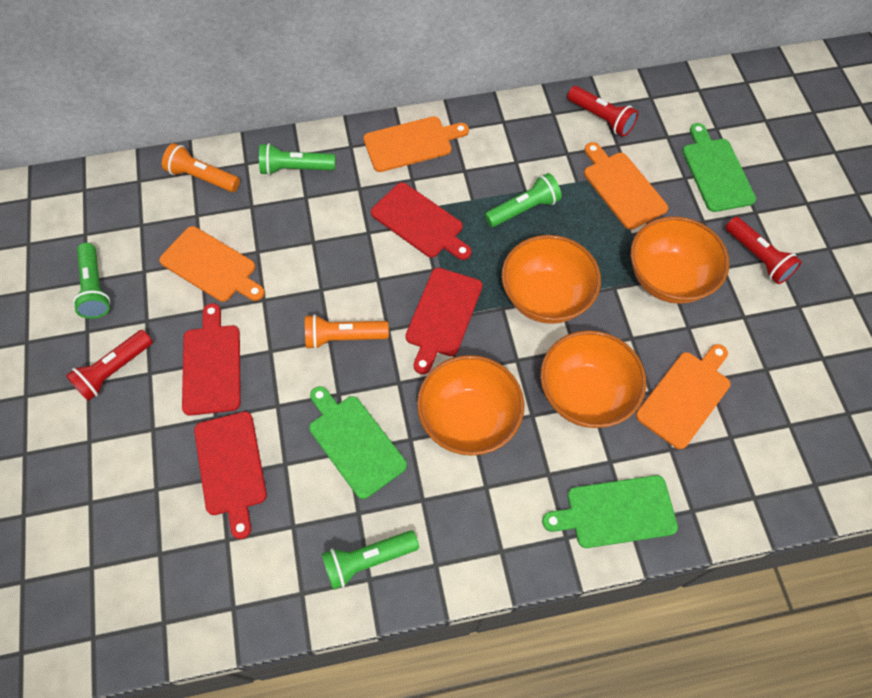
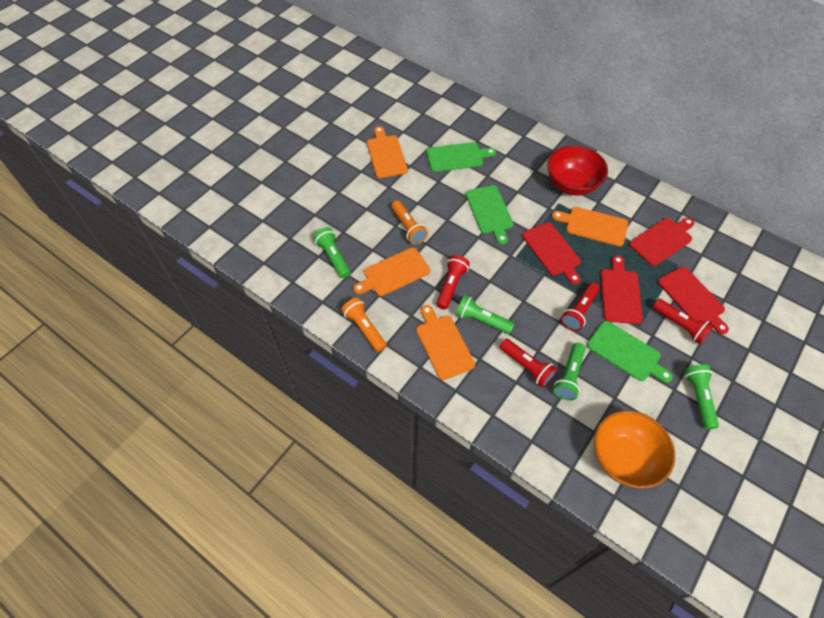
orange bowl: 4 -> 1
red bowl: 0 -> 1
red flashlight: 3 -> 4

